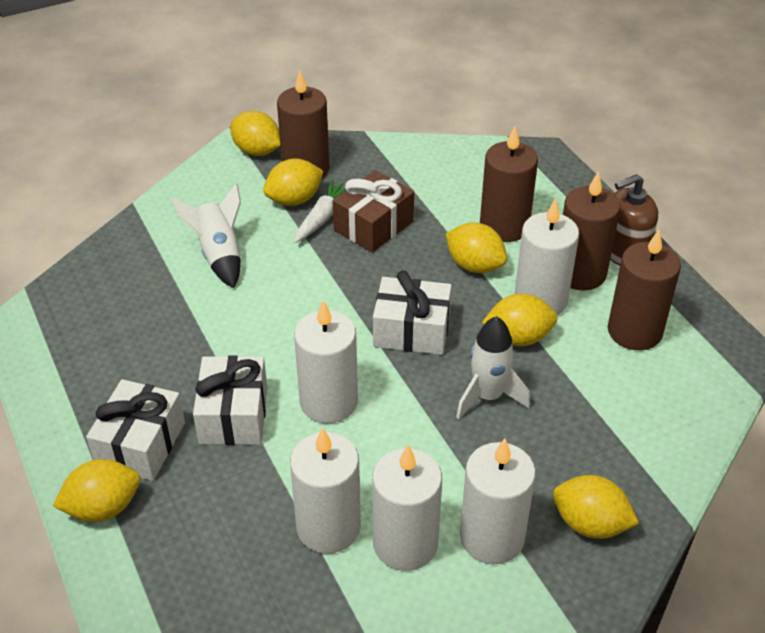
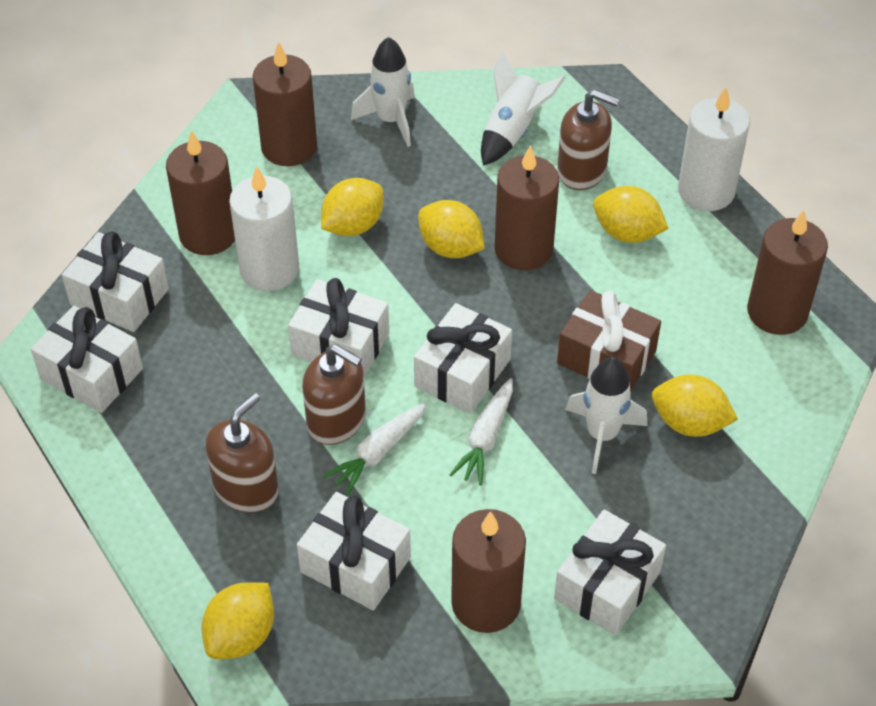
brown candle: 4 -> 5
brown soap dispenser: 1 -> 3
white candle: 5 -> 2
white carrot: 1 -> 2
white gift: 3 -> 6
white rocket: 2 -> 3
yellow lemon: 6 -> 5

